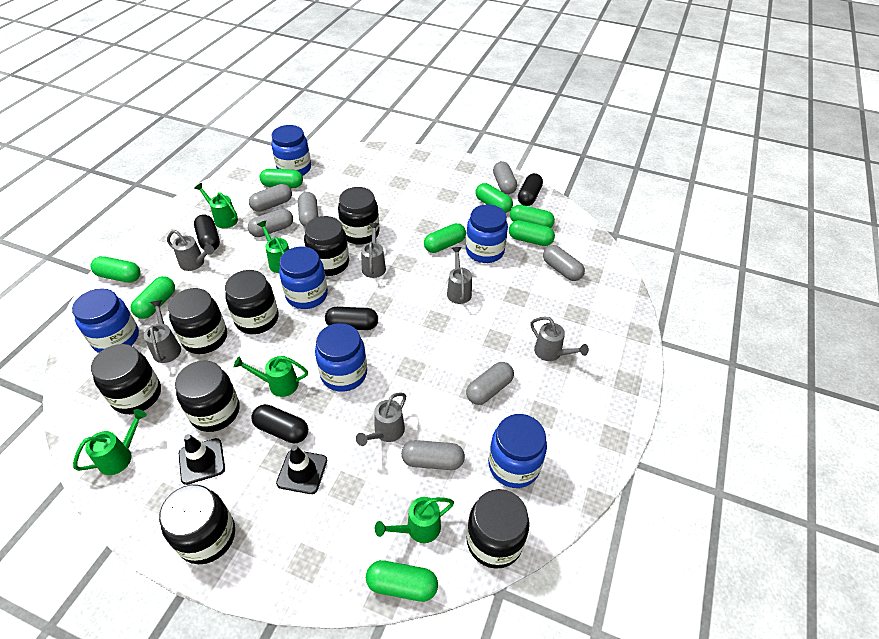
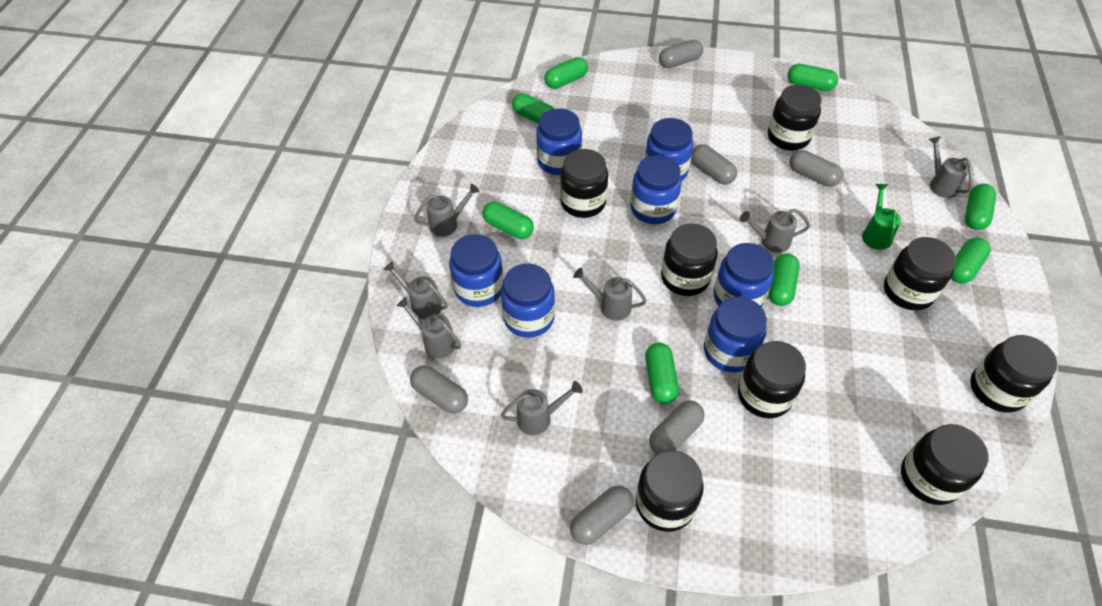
black capsule: 4 -> 0
black traffic cone: 2 -> 0
blue jar: 6 -> 7
green watering can: 5 -> 1
grey capsule: 7 -> 6
grey watering can: 6 -> 7

